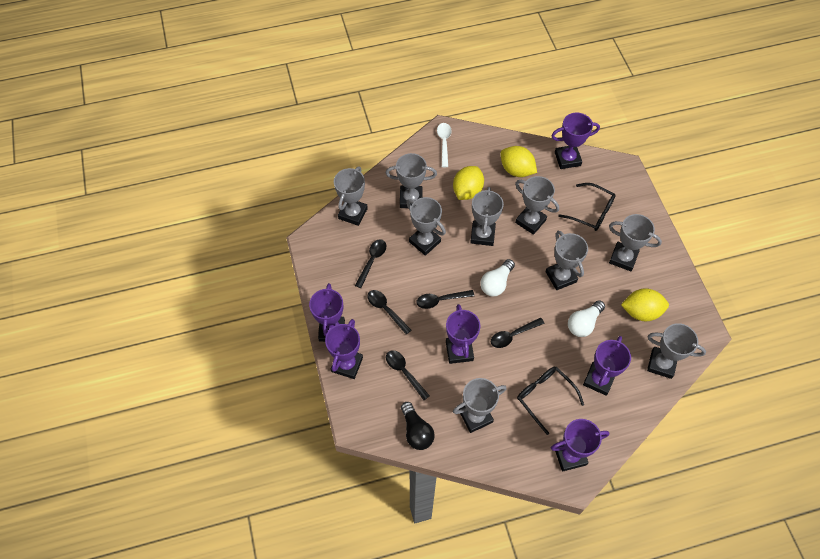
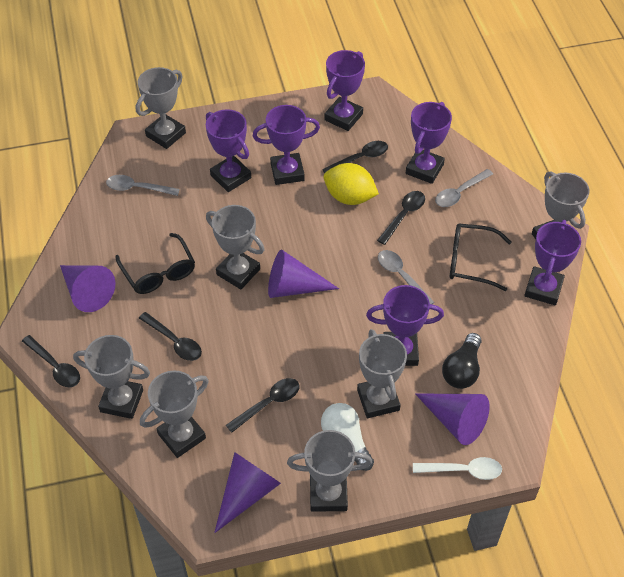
grey spoon: 0 -> 3
grey trophy: 9 -> 7
purple cone: 0 -> 4
white light bulb: 2 -> 1
yellow lemon: 3 -> 1

